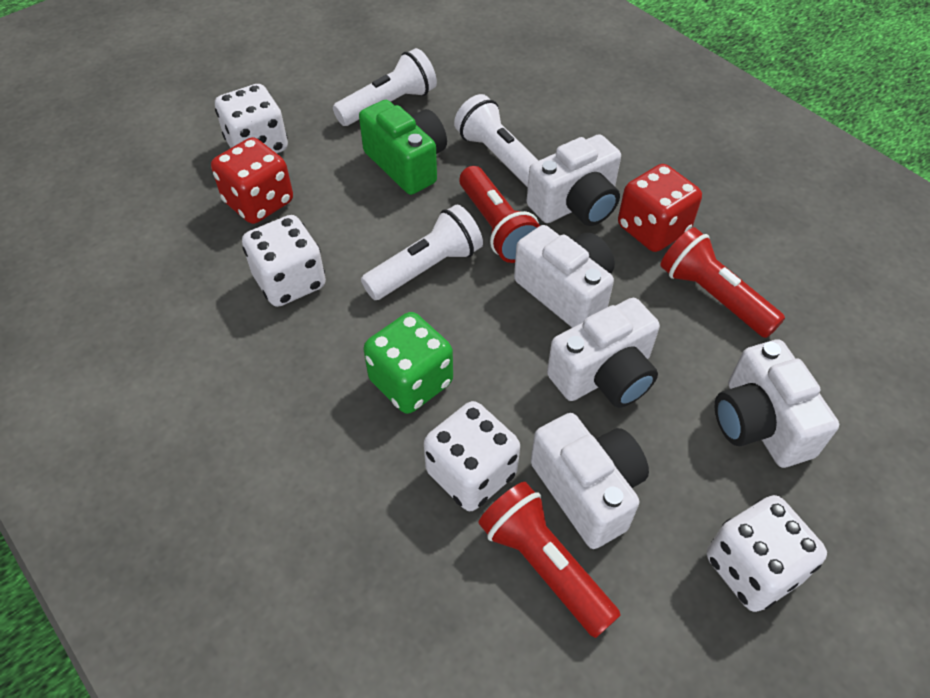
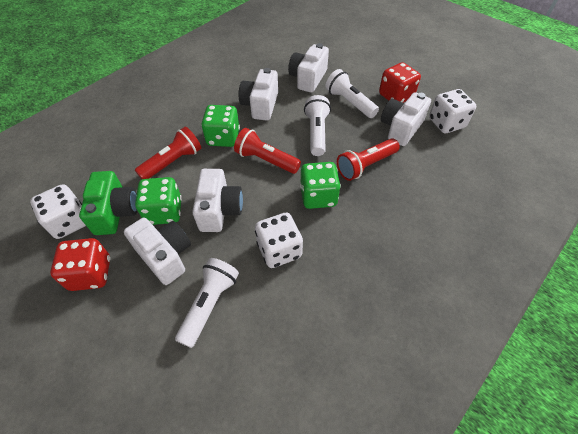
green dice: 1 -> 3
white dice: 4 -> 3

